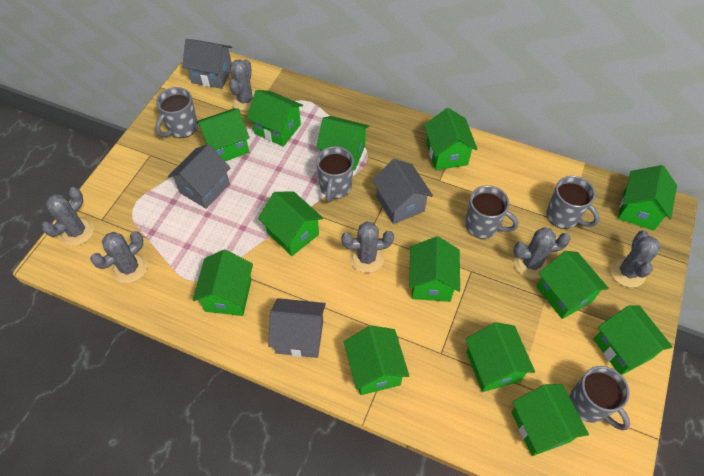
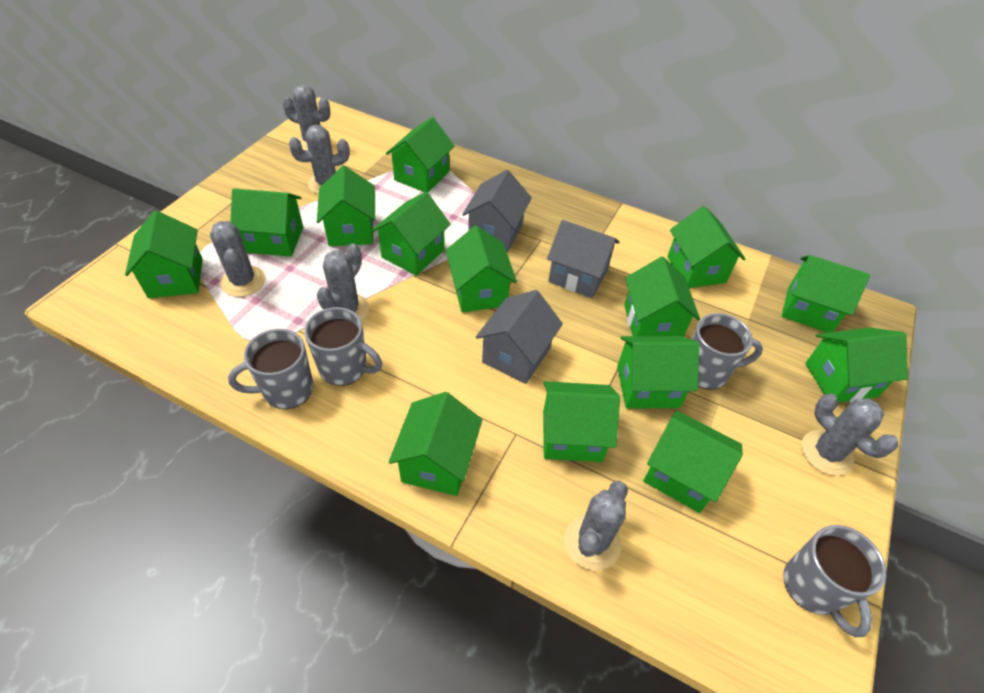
green house: 13 -> 14
grey house: 4 -> 3
grey mug: 5 -> 4

